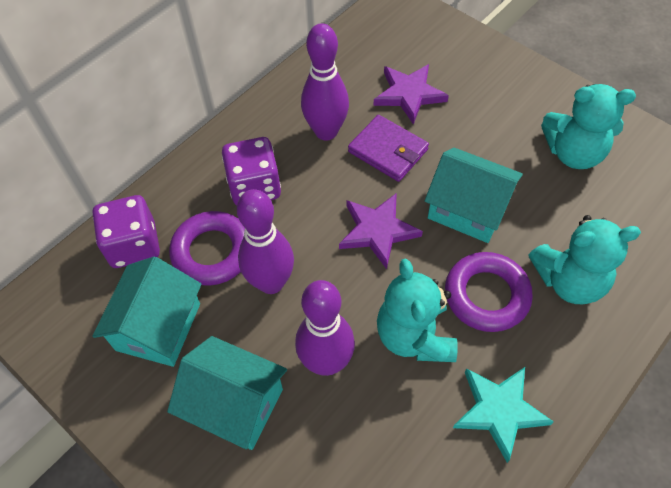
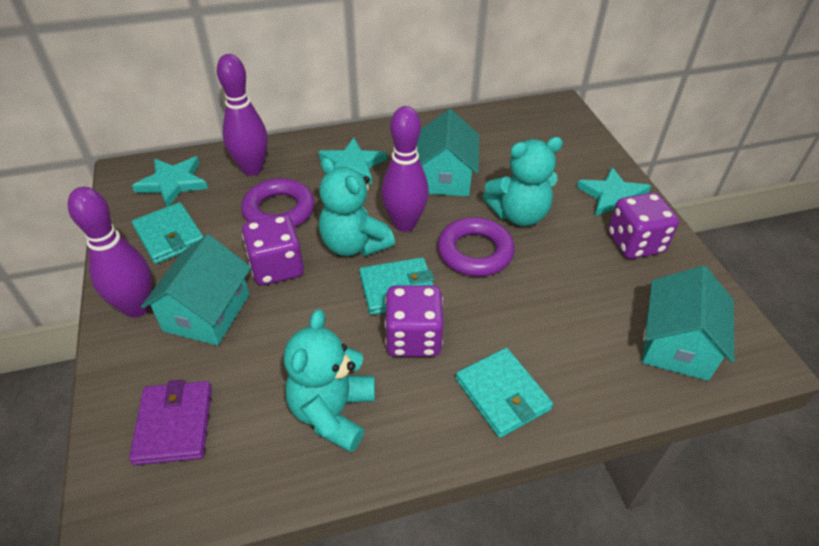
purple dice: 2 -> 3
purple star: 2 -> 0
turquoise star: 1 -> 3
turquoise wallet: 0 -> 3

